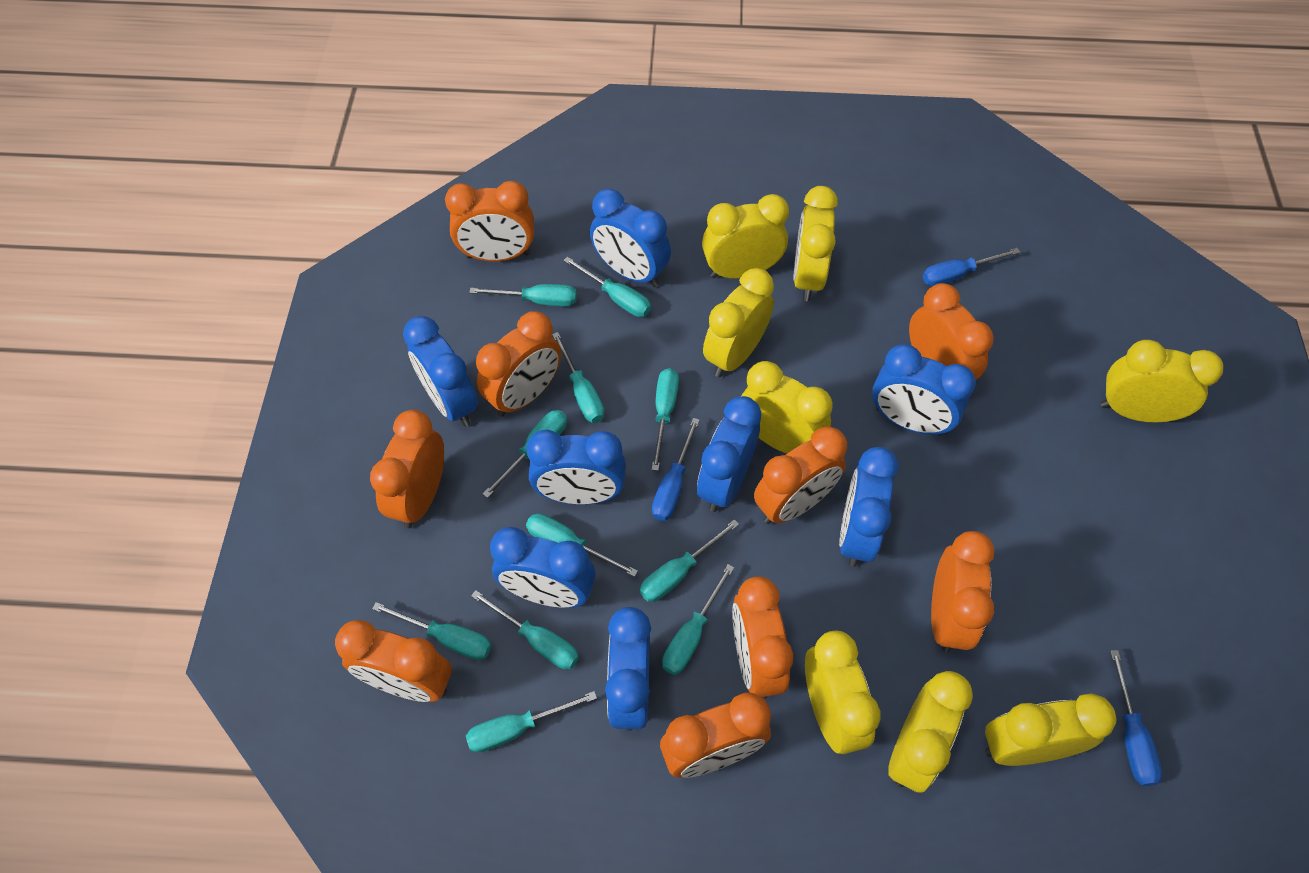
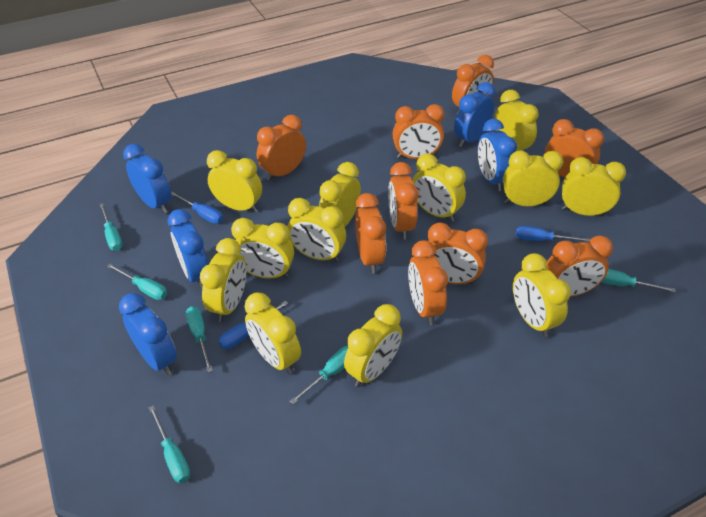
blue clock: 8 -> 5
turquoise screwdriver: 11 -> 6
yellow clock: 8 -> 12

